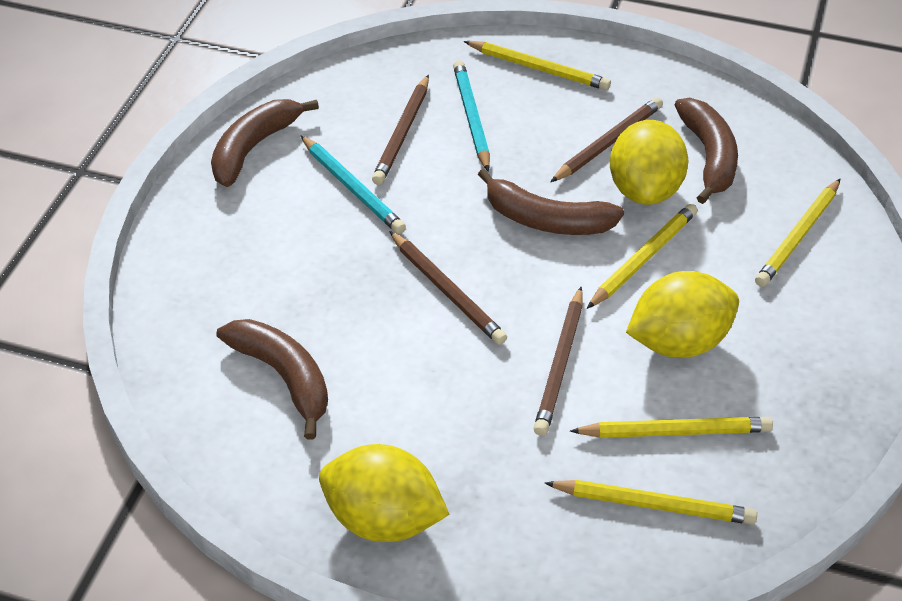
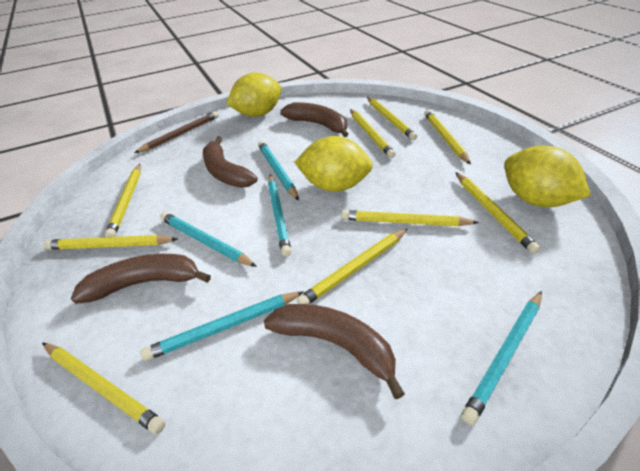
brown pencil: 4 -> 1
turquoise pencil: 2 -> 5
yellow pencil: 5 -> 9

